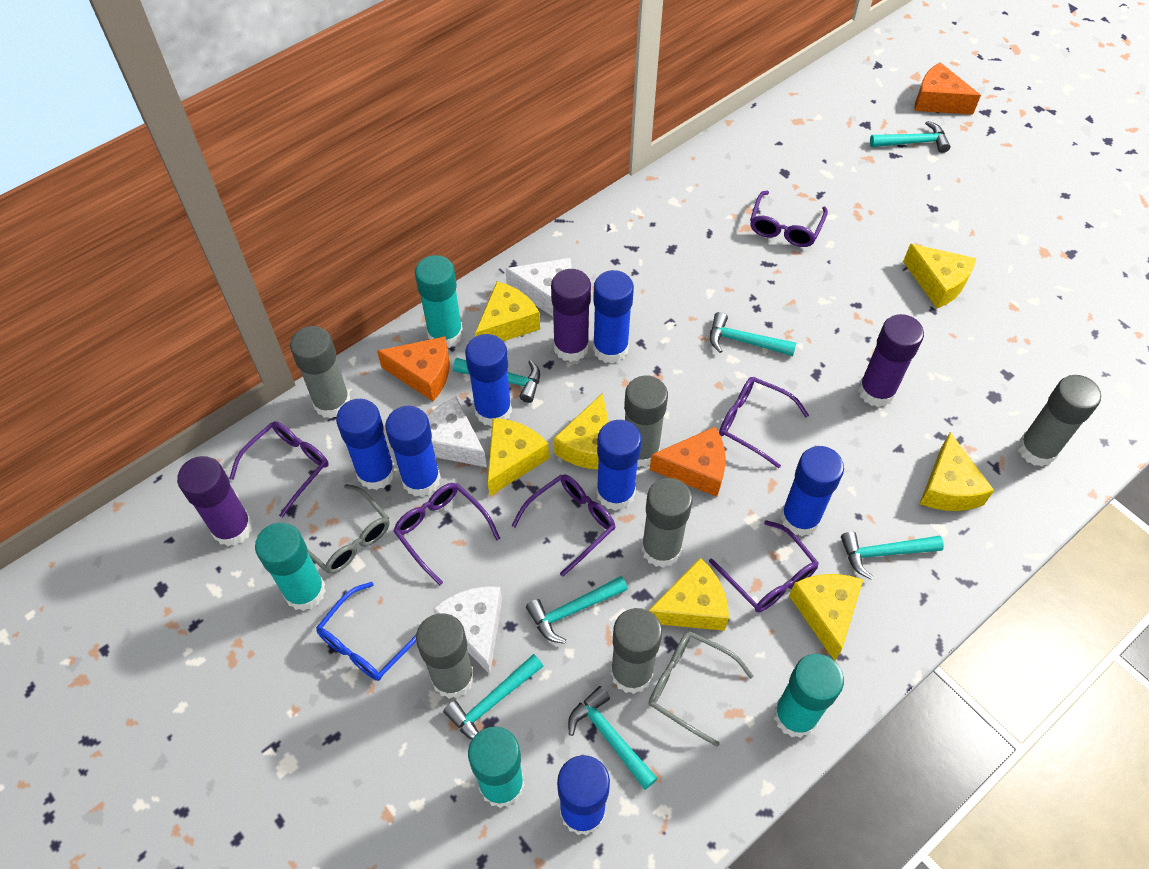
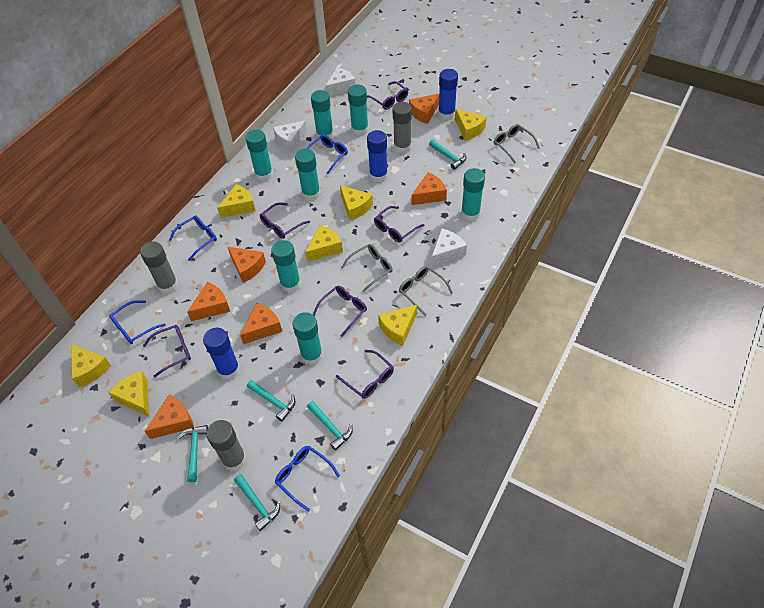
blue glasses: 1 -> 4
blue glue stick: 7 -> 3
grey glasses: 2 -> 3
grey glue stick: 6 -> 3
orange cheese: 3 -> 6
purple glue stick: 3 -> 0
turquoise glue stick: 4 -> 7
turquoise hammer: 7 -> 5

